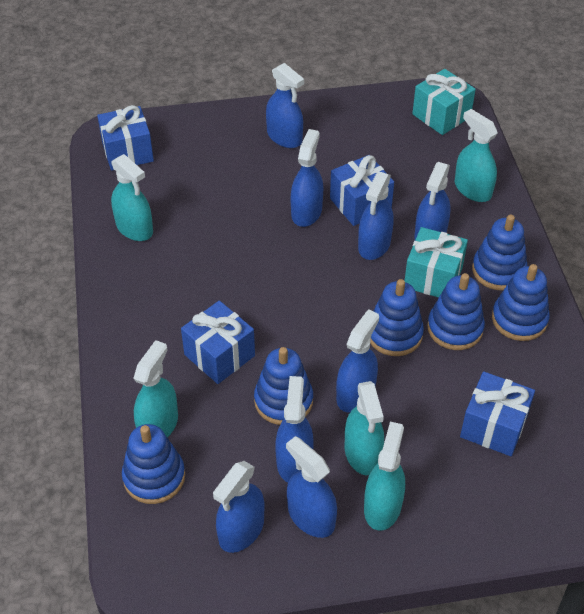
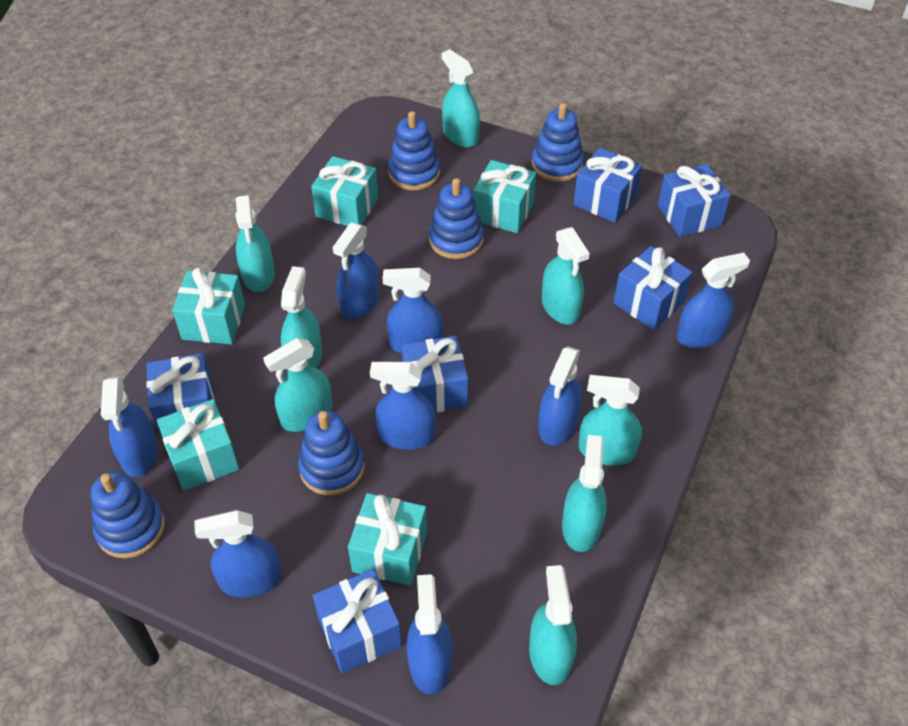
blue gift: 4 -> 6
blue stacking toy: 6 -> 5
turquoise gift: 2 -> 5
turquoise spray bottle: 5 -> 8

